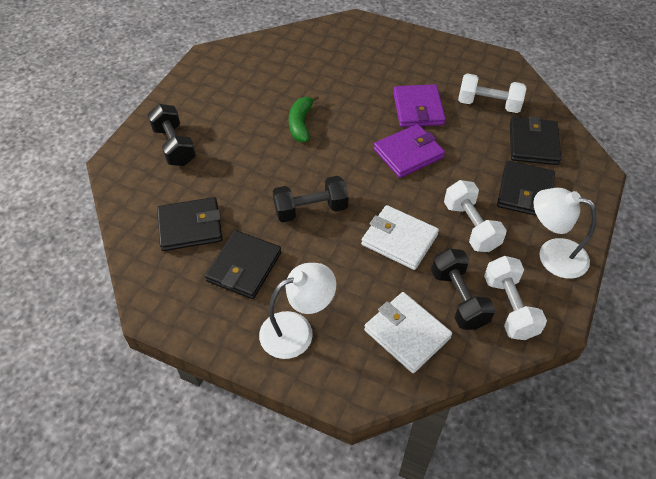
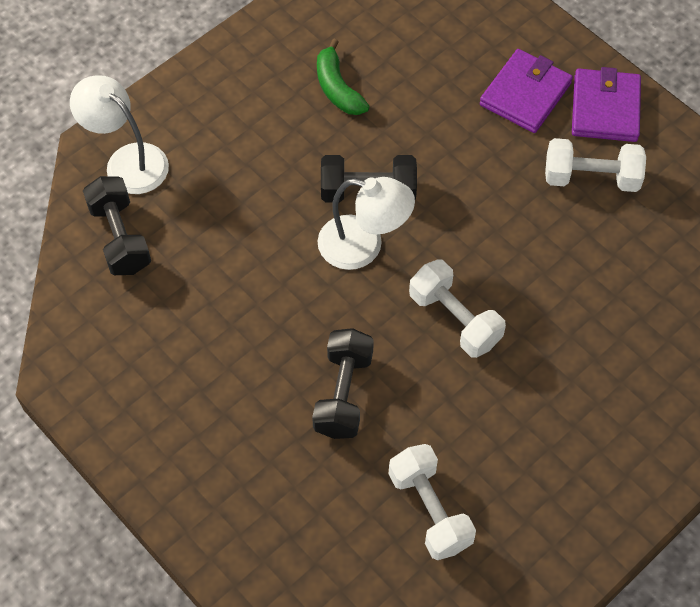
black wallet: 4 -> 0
white wallet: 2 -> 0

